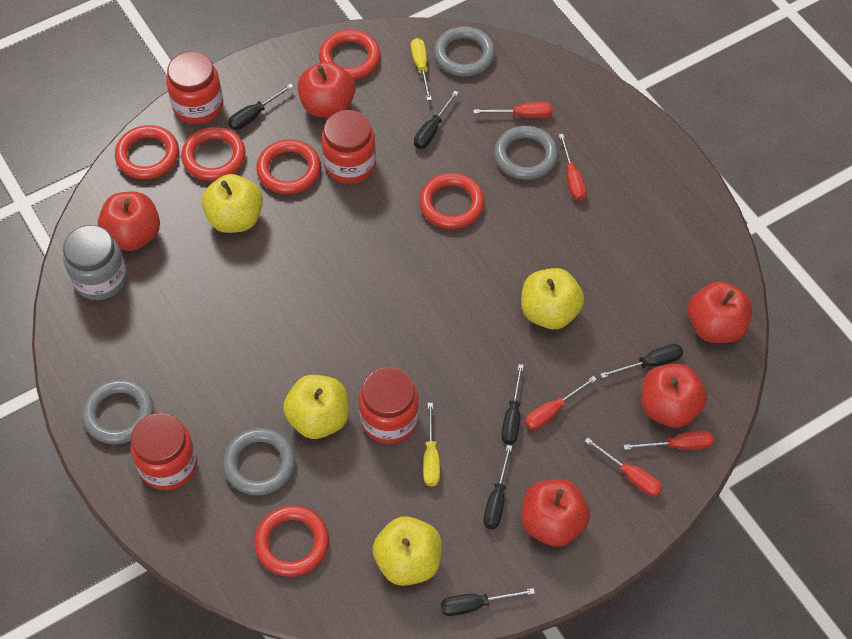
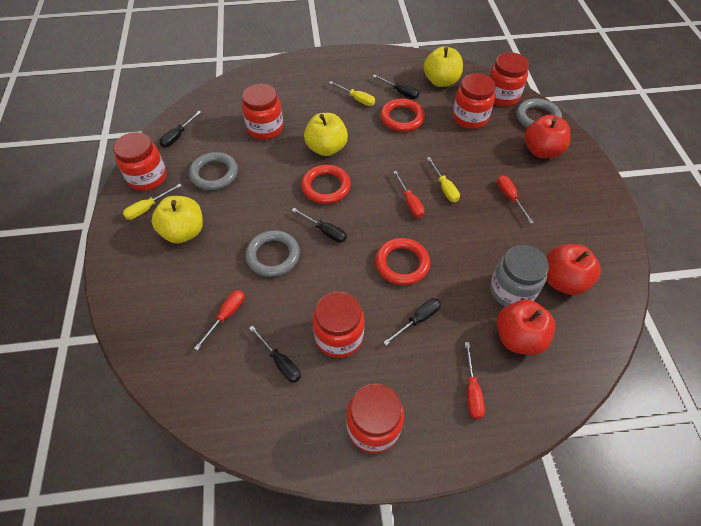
black screwdriver: 6 -> 5
grey ring: 4 -> 3
red apple: 5 -> 3
red jar: 4 -> 6
red ring: 6 -> 3
red screwdriver: 5 -> 4
yellow apple: 4 -> 3
yellow screwdriver: 2 -> 3

